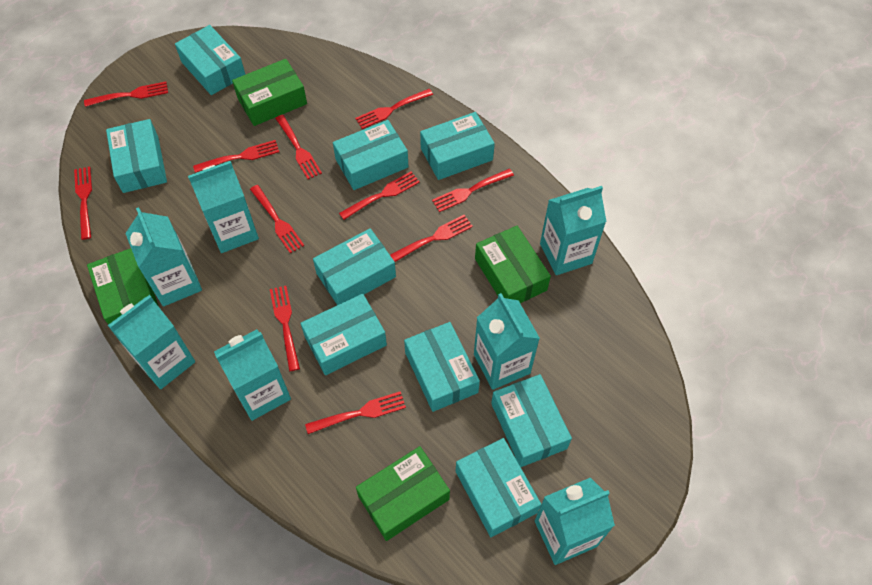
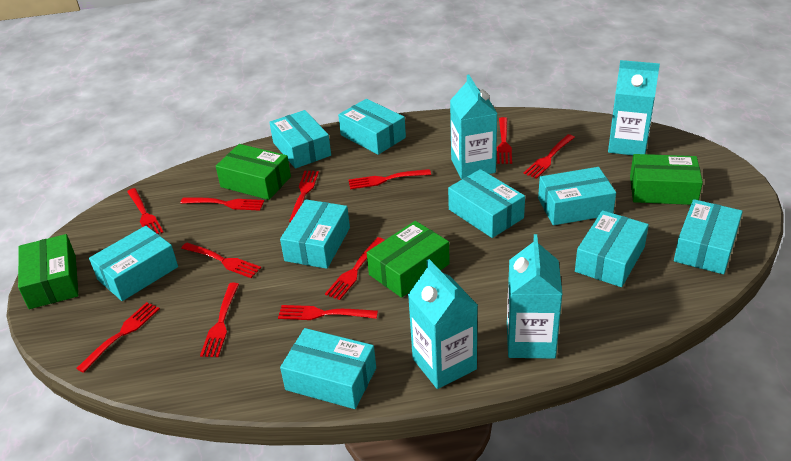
turquoise carton: 7 -> 4

